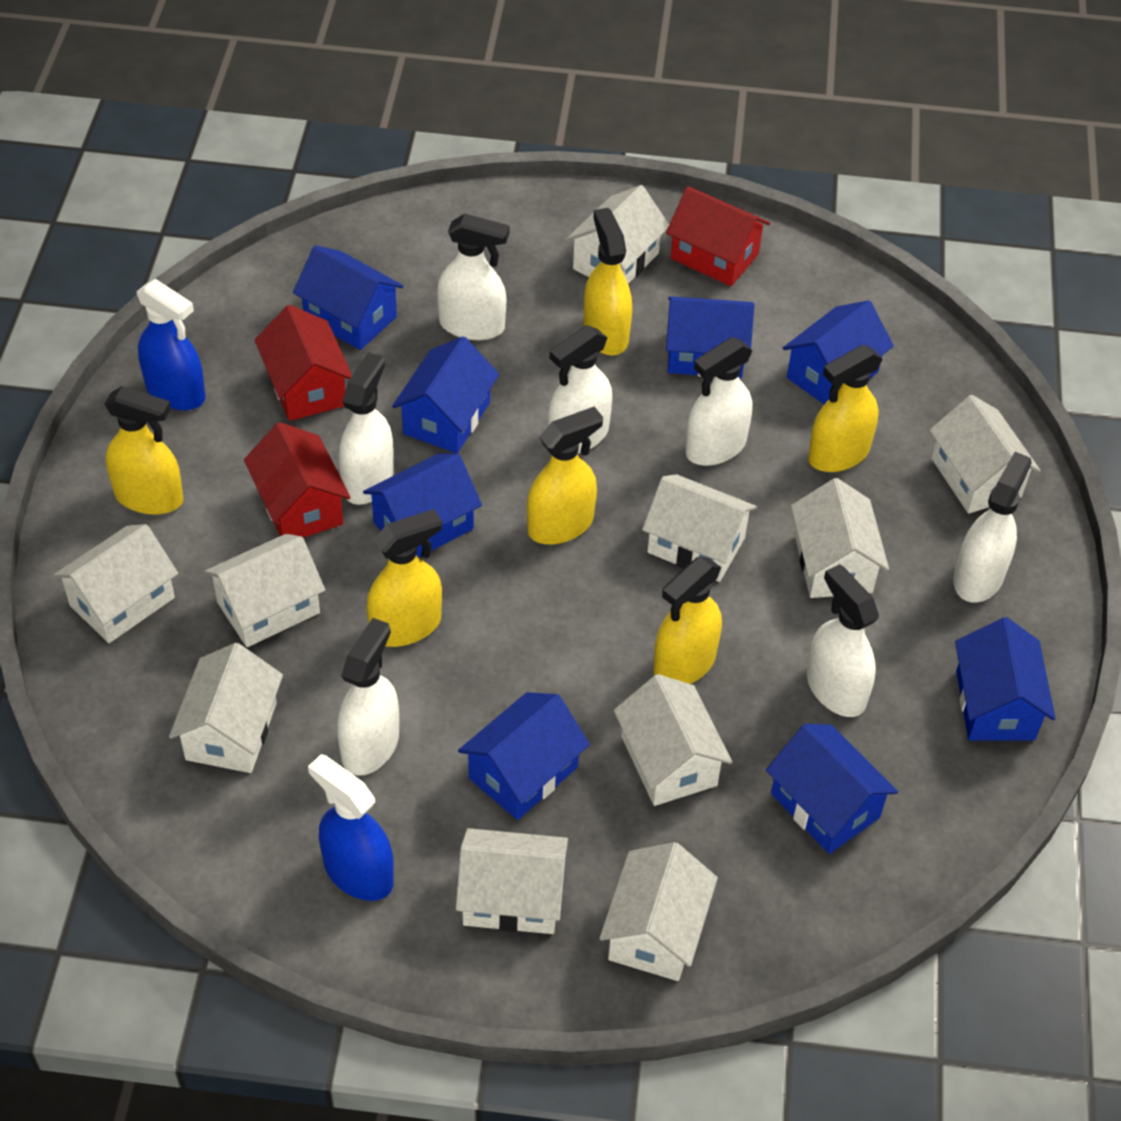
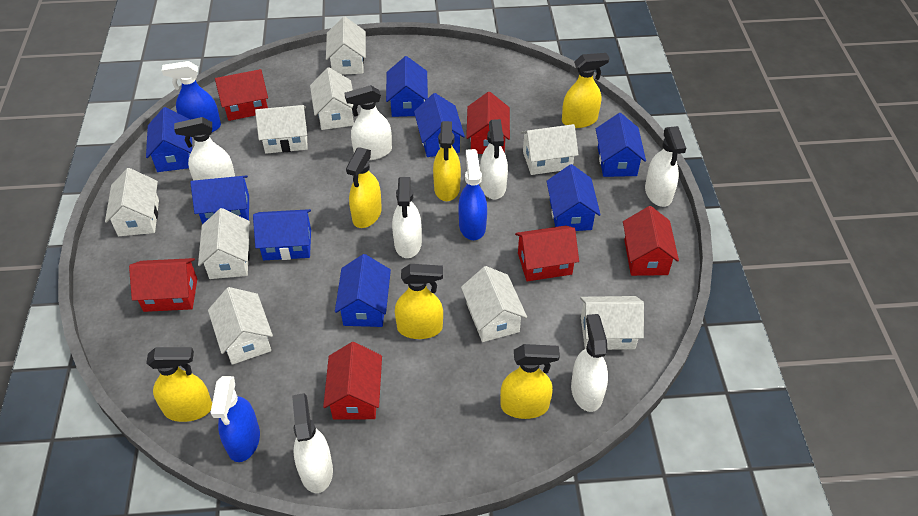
blue spray bottle: 2 -> 3
red house: 3 -> 6
white house: 10 -> 9

